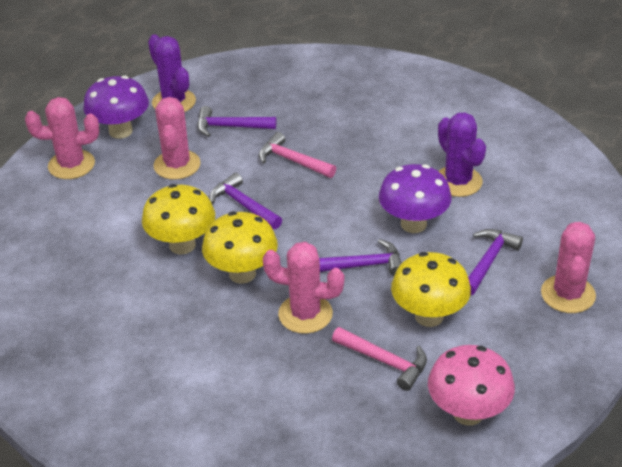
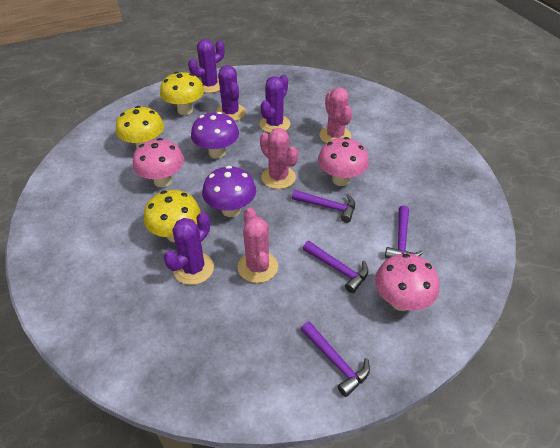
pink cactus: 4 -> 3
pink hammer: 2 -> 0
pink mushroom: 1 -> 3
purple cactus: 2 -> 4

